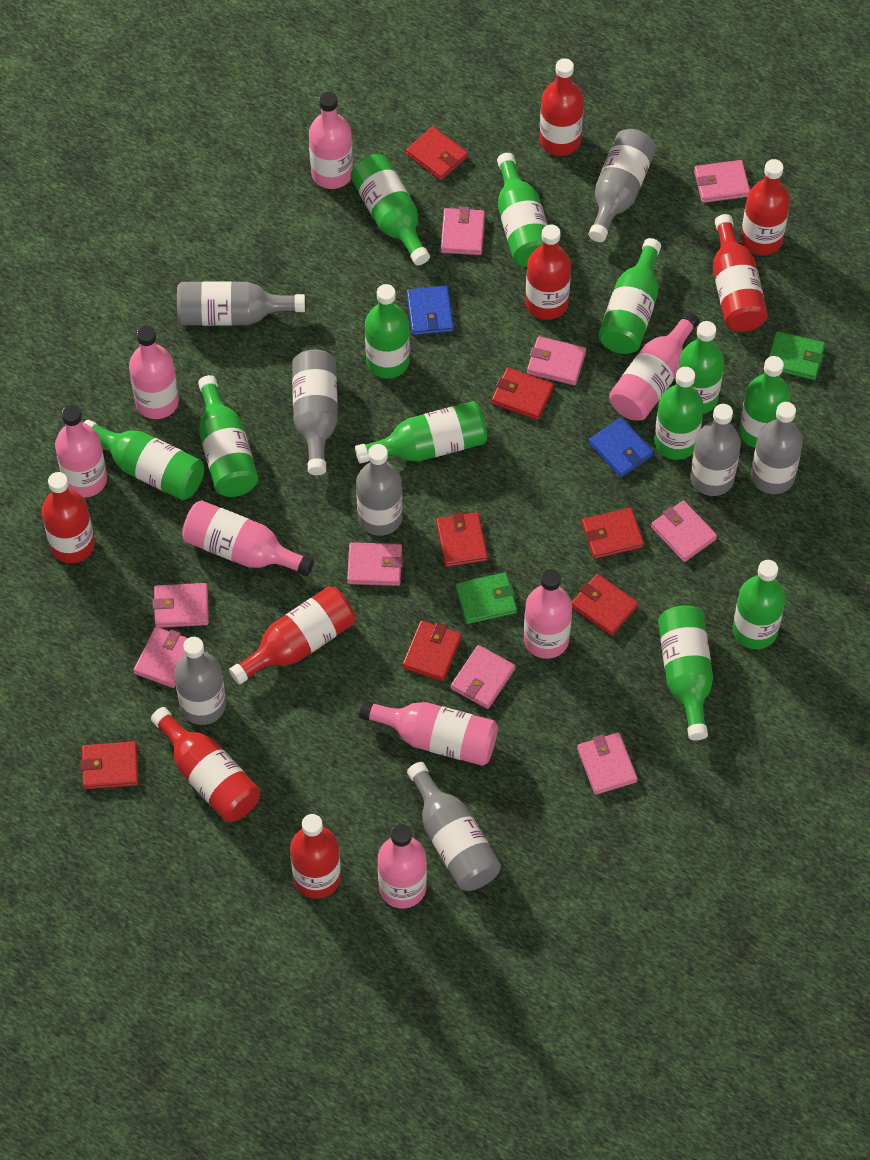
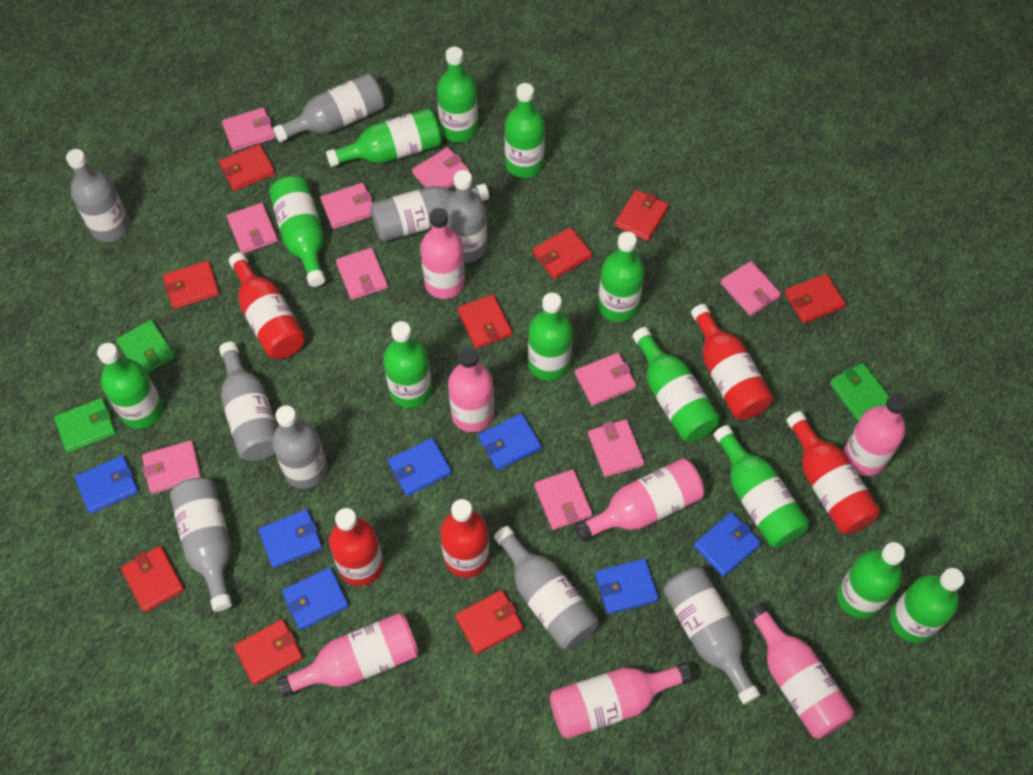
blue wallet: 2 -> 7
green wallet: 2 -> 3
grey bottle: 8 -> 9
pink bottle: 8 -> 7
pink wallet: 9 -> 10
red bottle: 8 -> 5
red wallet: 7 -> 9

